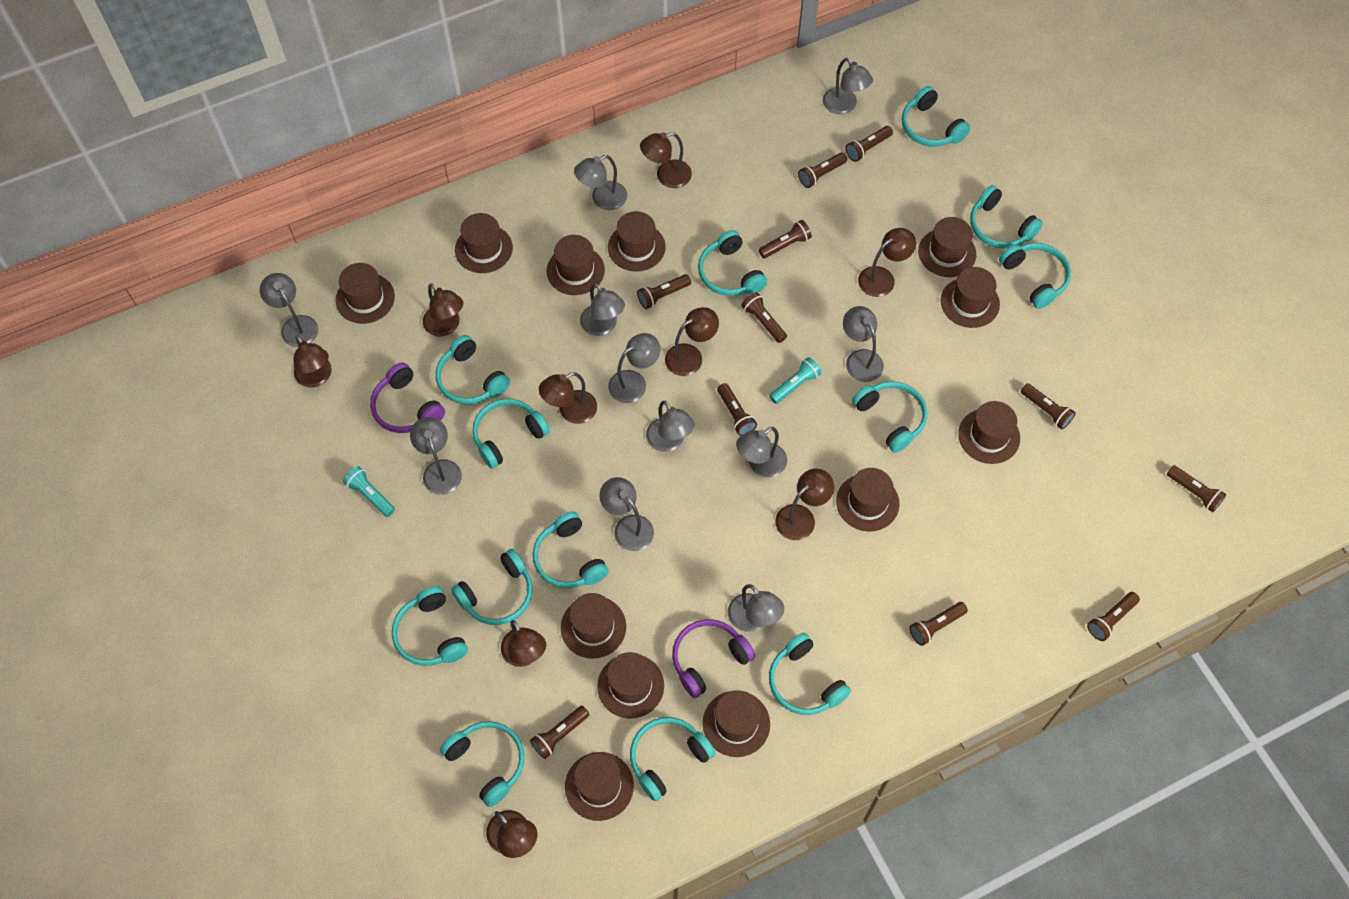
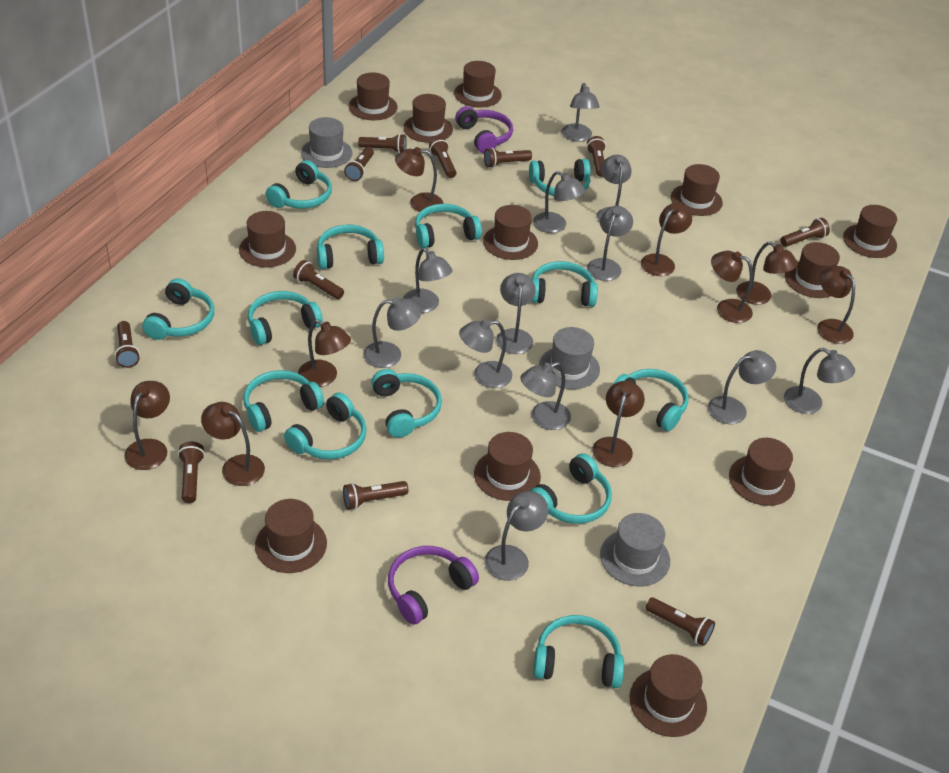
grey hat: 0 -> 3
grey lamp: 11 -> 12
turquoise flashlight: 2 -> 0

